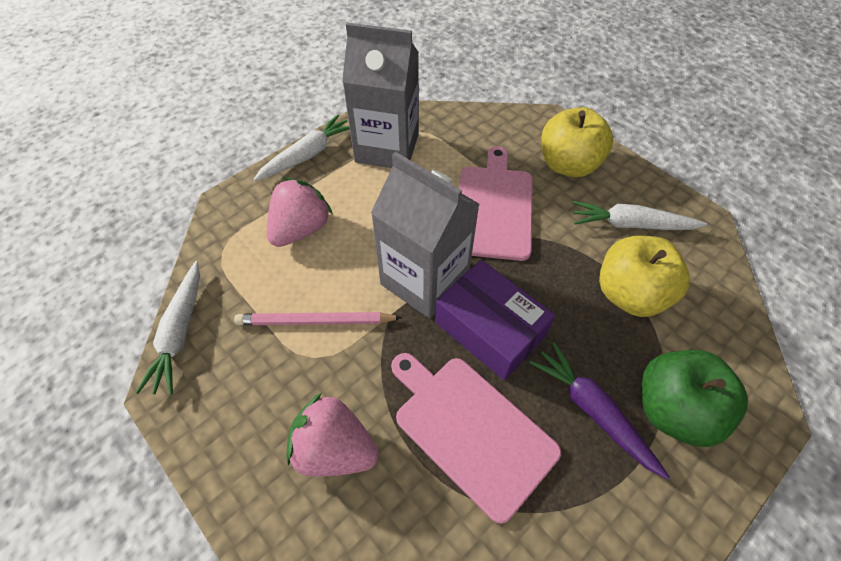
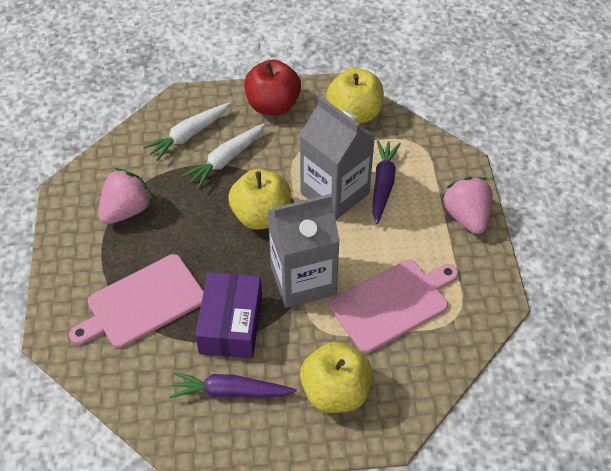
green apple: 1 -> 0
pink pencil: 1 -> 0
purple carrot: 1 -> 2
red apple: 0 -> 1
white carrot: 3 -> 2
yellow apple: 2 -> 3

